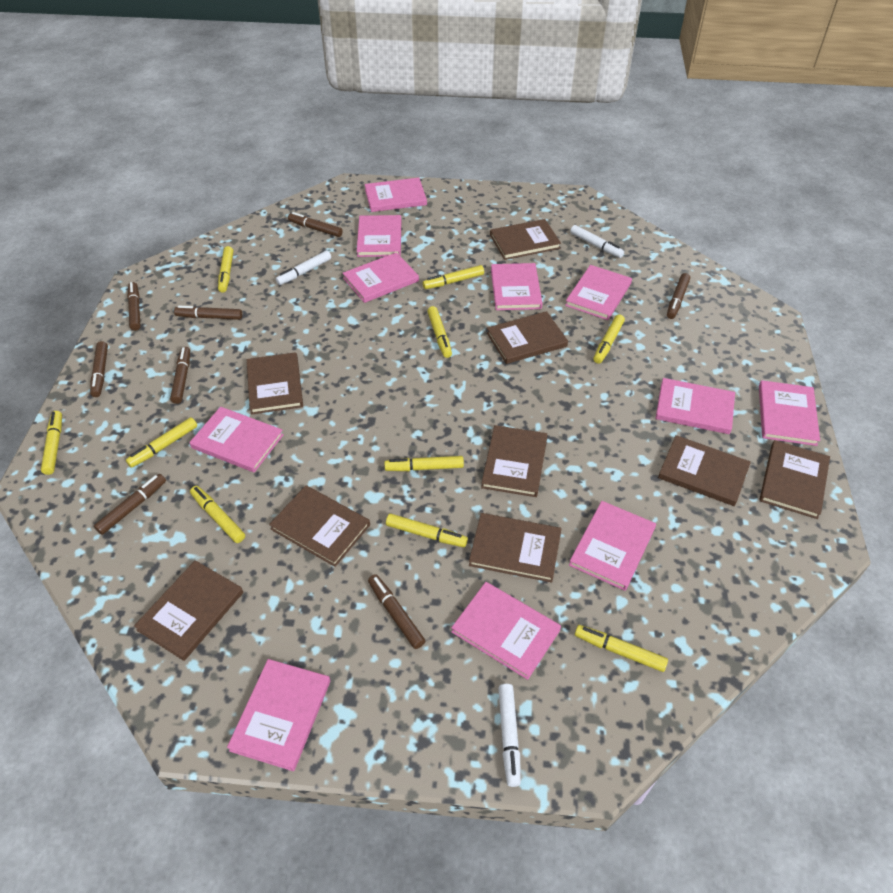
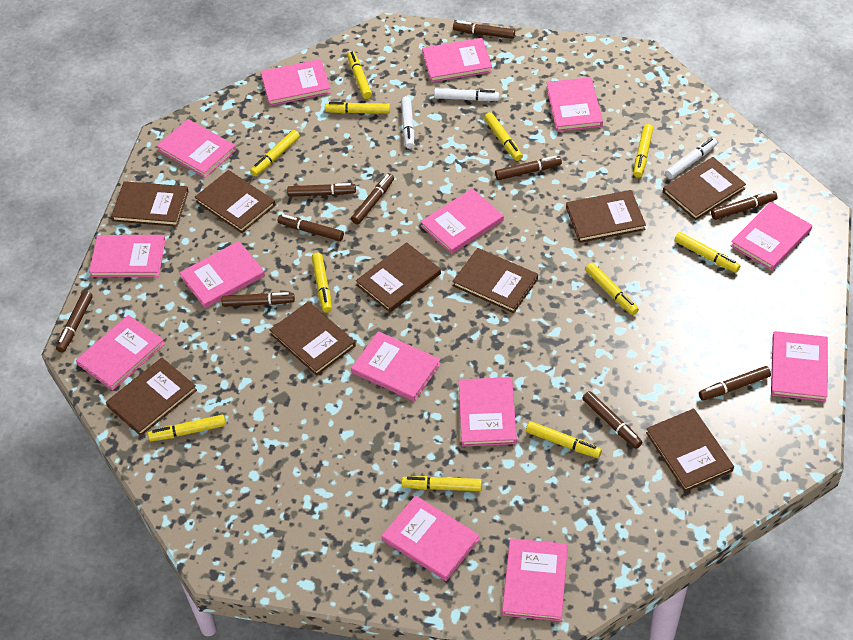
brown marker: 8 -> 10
pink book: 11 -> 14
yellow marker: 10 -> 11

